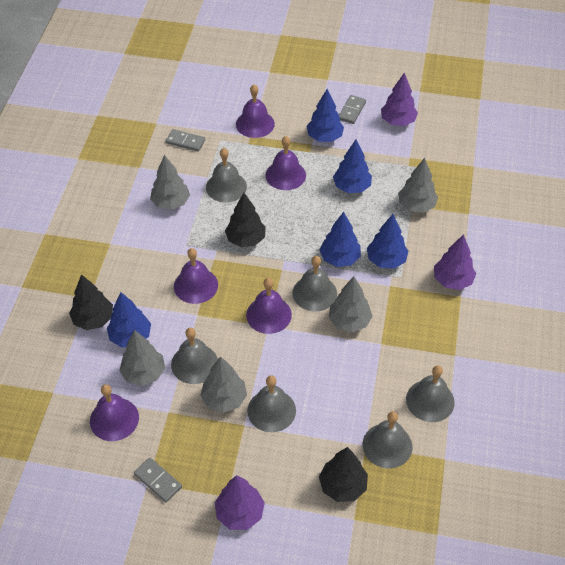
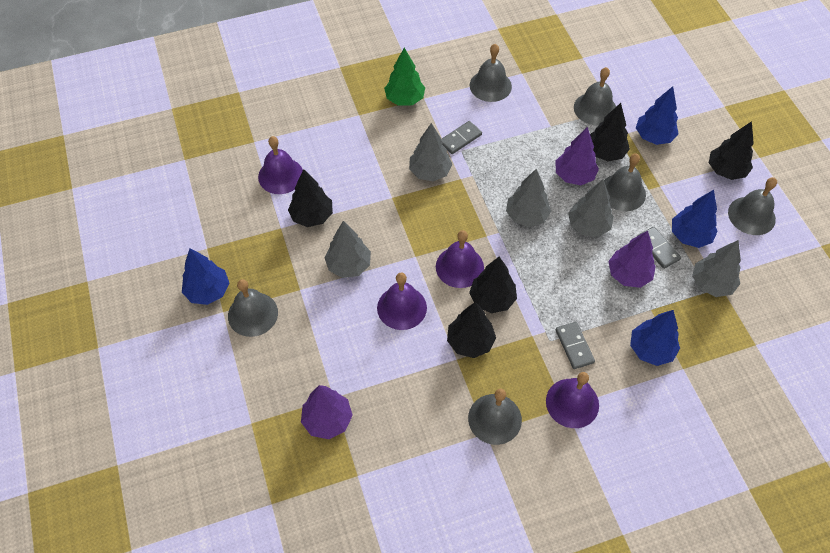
black tree: 3 -> 5
blue tree: 5 -> 4
green tree: 0 -> 1
purple bell: 5 -> 4

